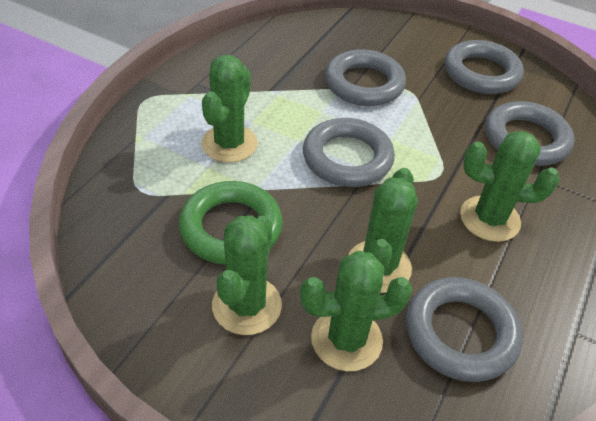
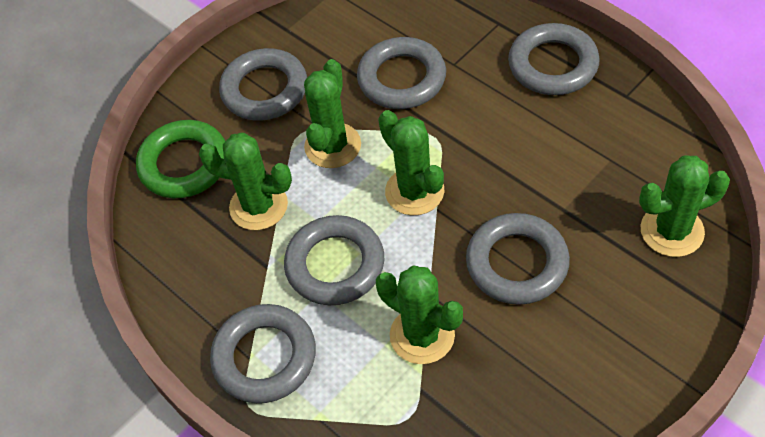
grey ring: 5 -> 6

